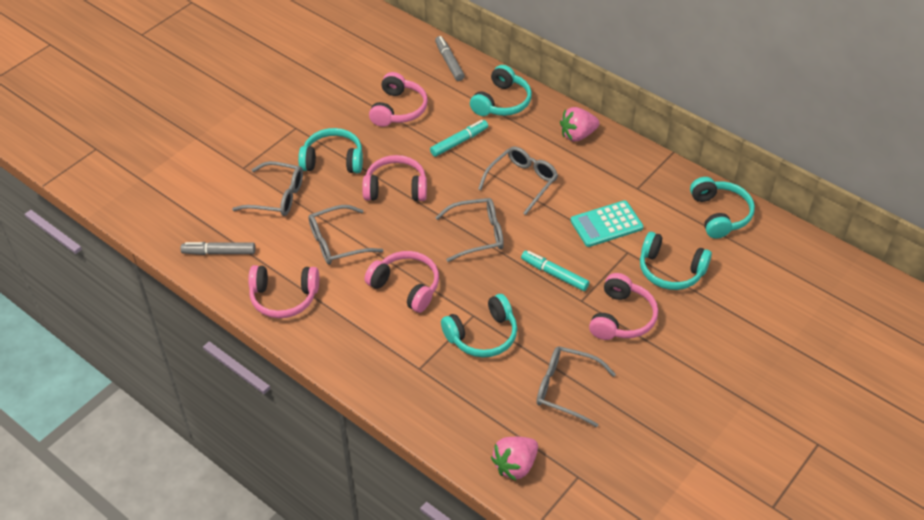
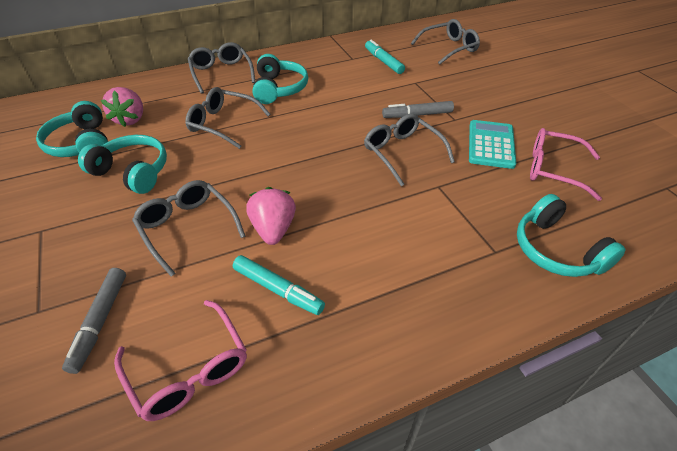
pink glasses: 0 -> 2
pink headphones: 5 -> 0
turquoise headphones: 5 -> 4

